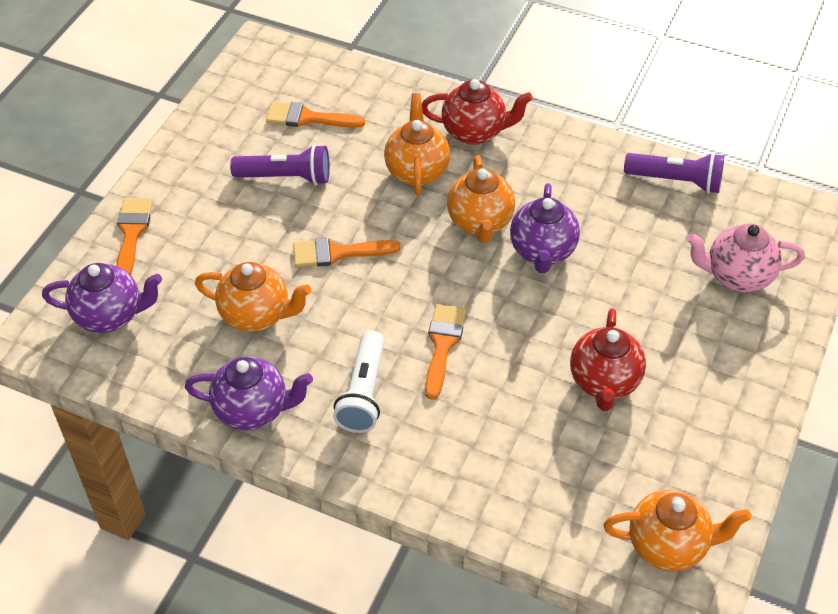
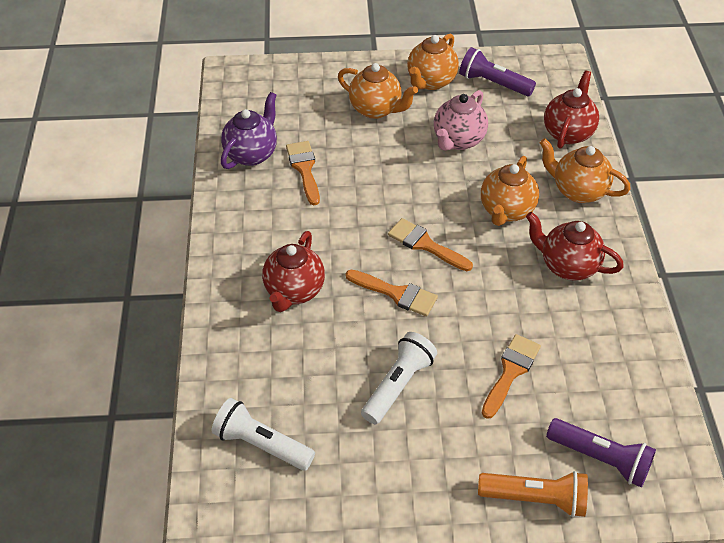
orange flashlight: 0 -> 1
purple teapot: 3 -> 1
red teapot: 2 -> 3
white flashlight: 1 -> 2

